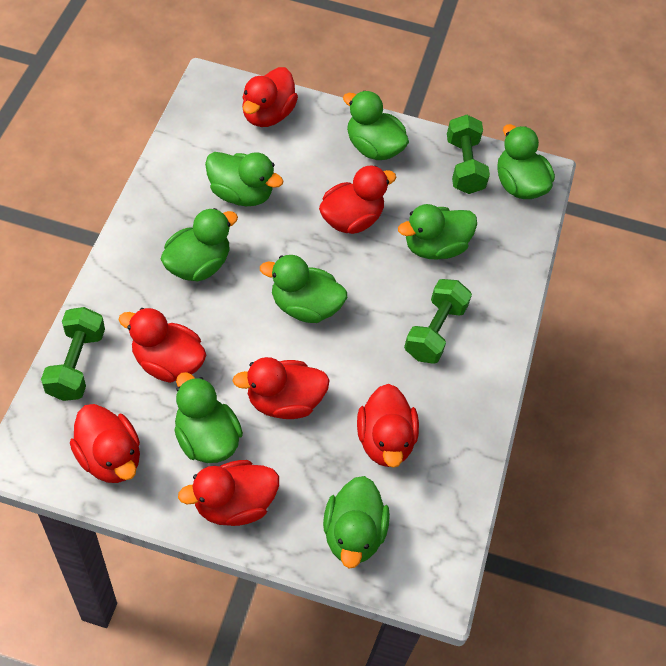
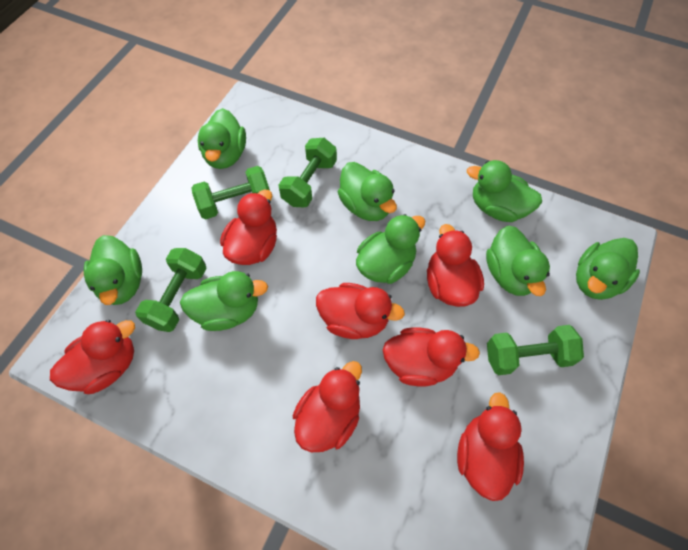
green dumbbell: 3 -> 4

